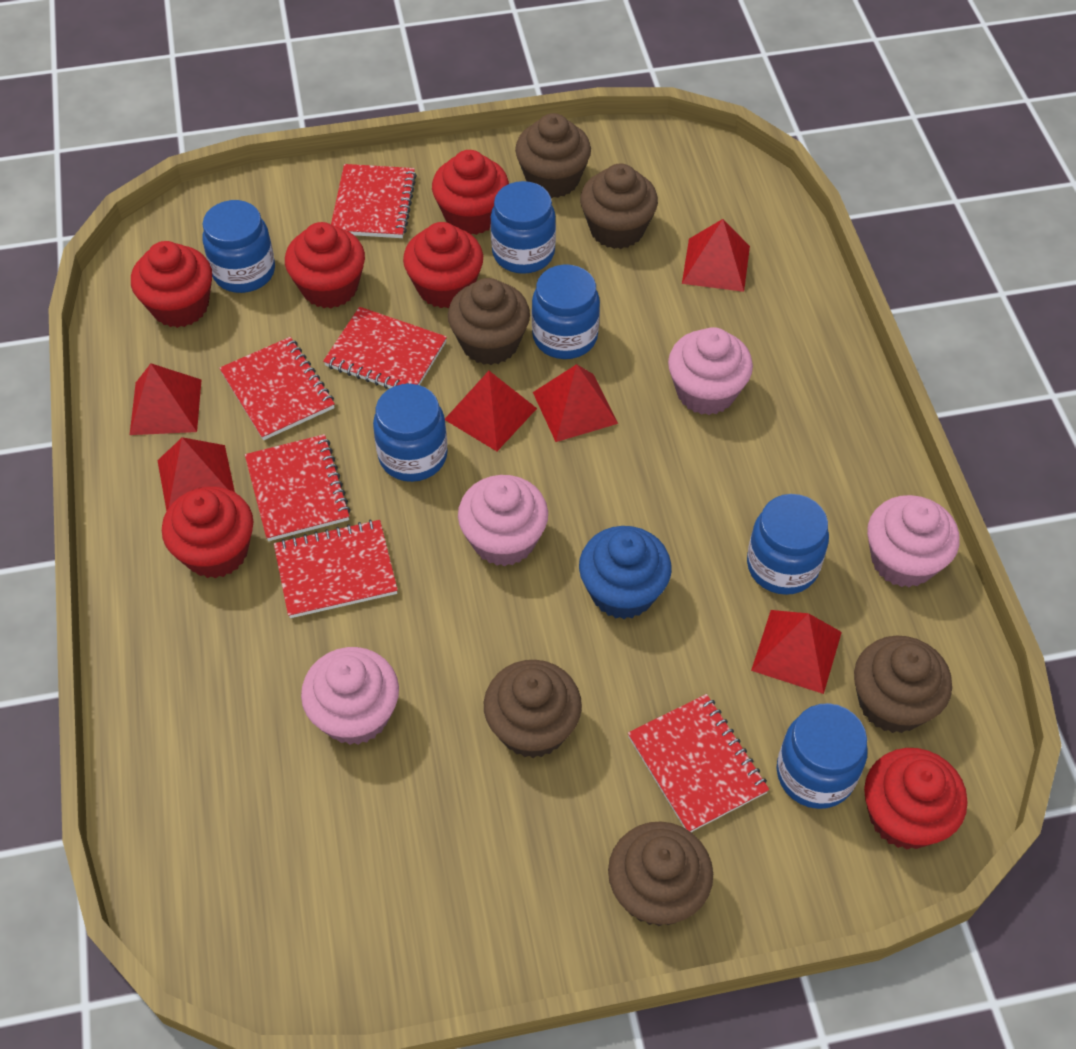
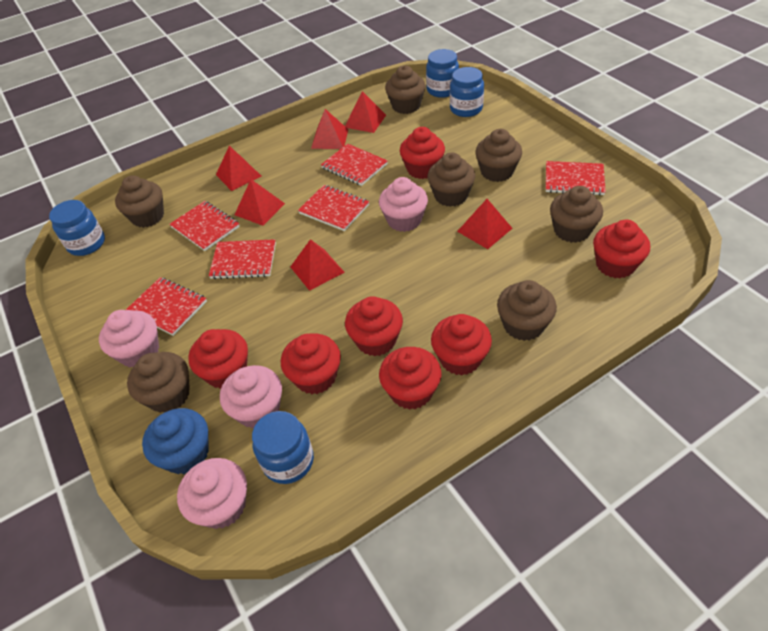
blue jar: 6 -> 4
brown cupcake: 6 -> 7
red cupcake: 6 -> 7

